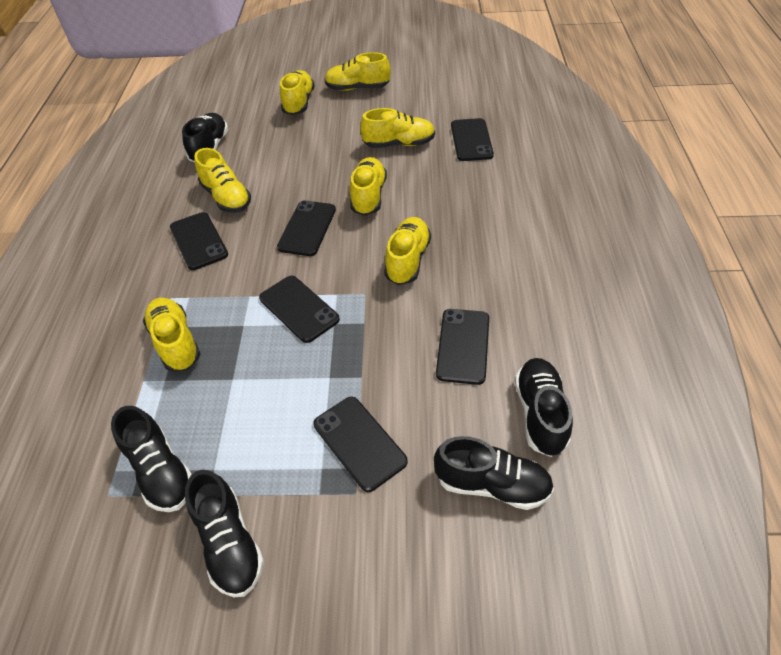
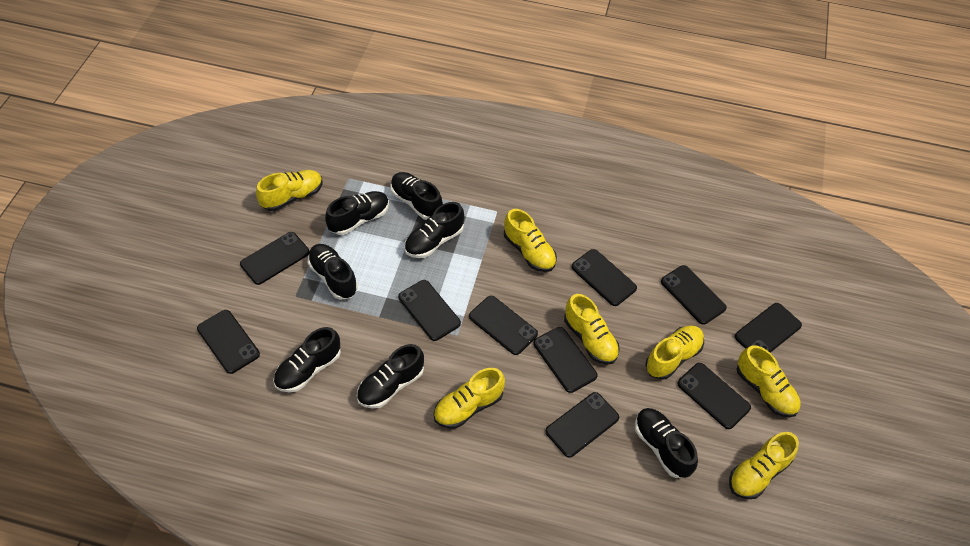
black phone: 6 -> 10
black shoe: 5 -> 7

